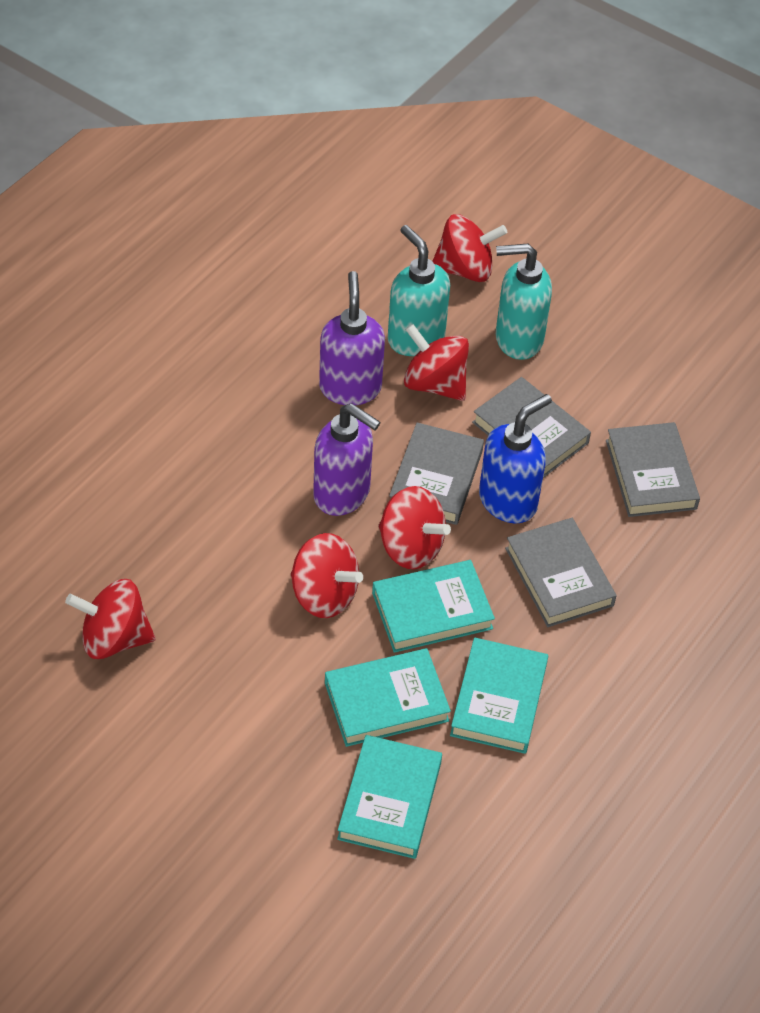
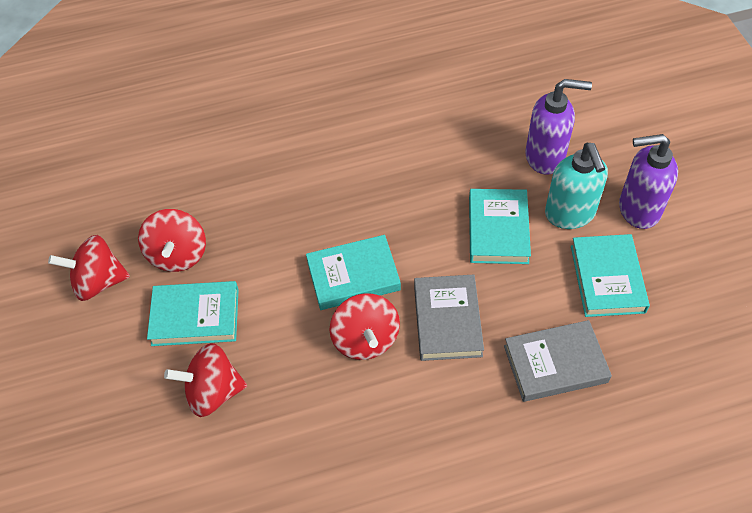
blue soap dispenser: 1 -> 0
grey book: 4 -> 2
red spinning top: 5 -> 4
turquoise soap dispenser: 2 -> 1

